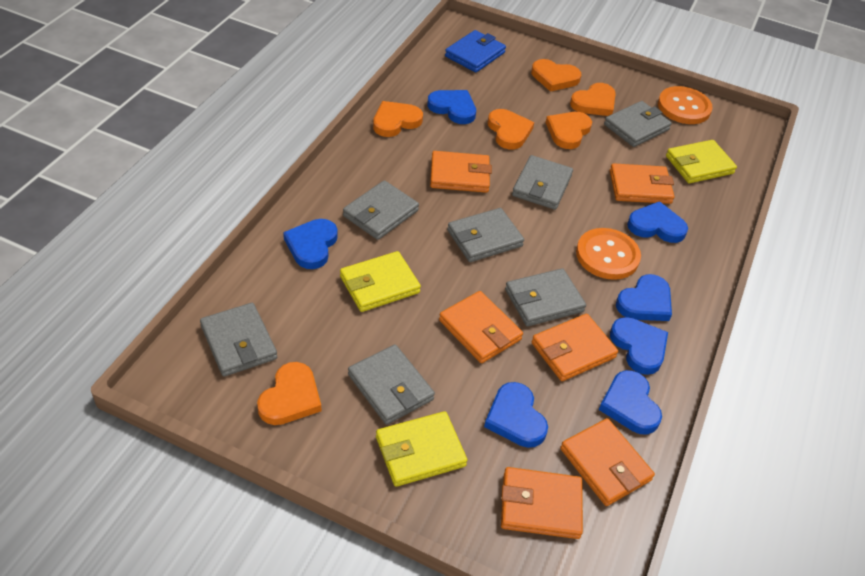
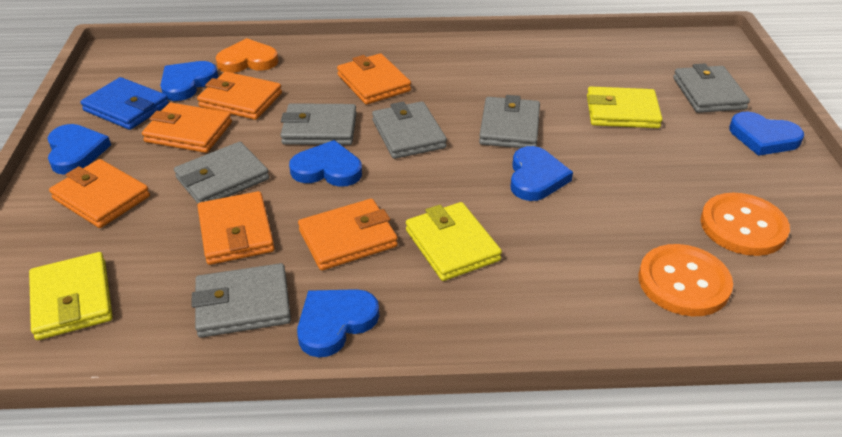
blue heart: 7 -> 6
grey wallet: 7 -> 6
orange heart: 6 -> 1

